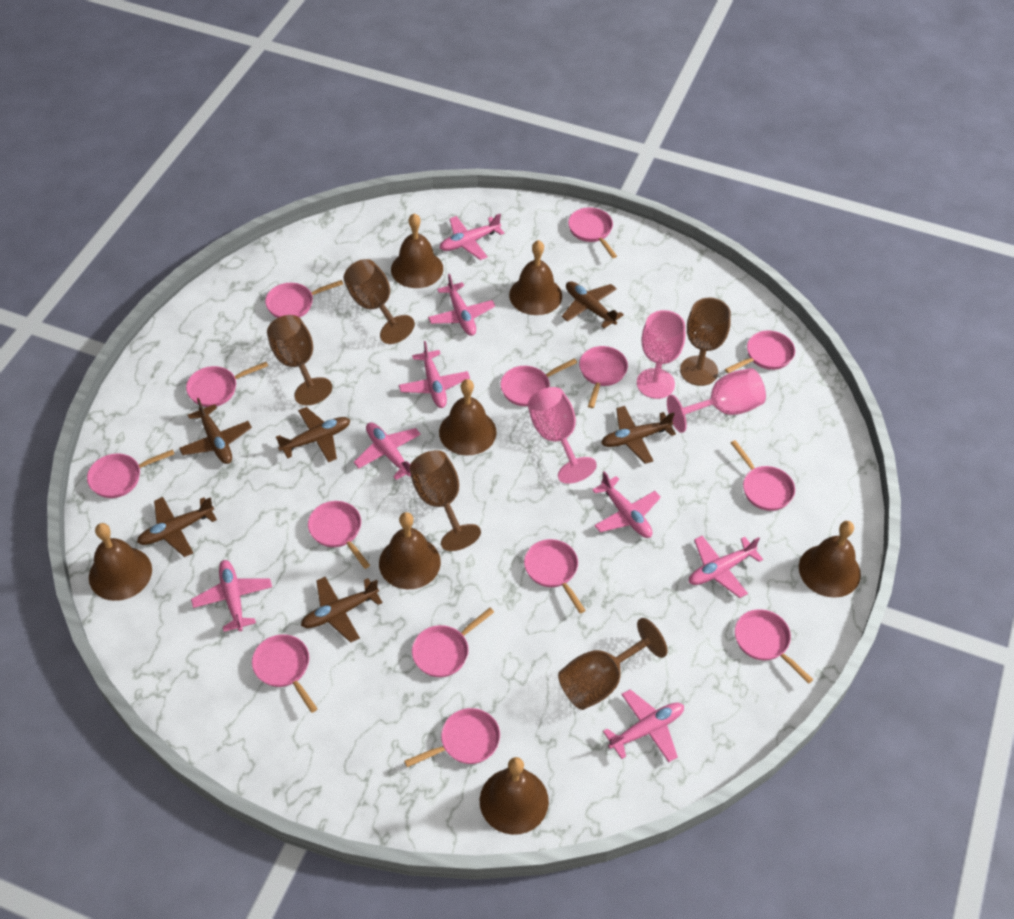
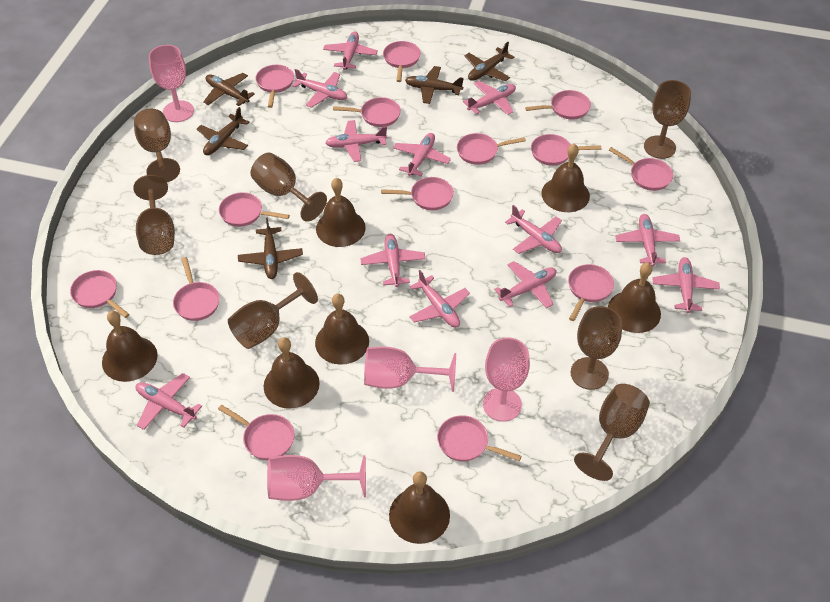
brown goblet: 5 -> 7
brown plane: 6 -> 5
pink goblet: 3 -> 4
pink plane: 8 -> 12

